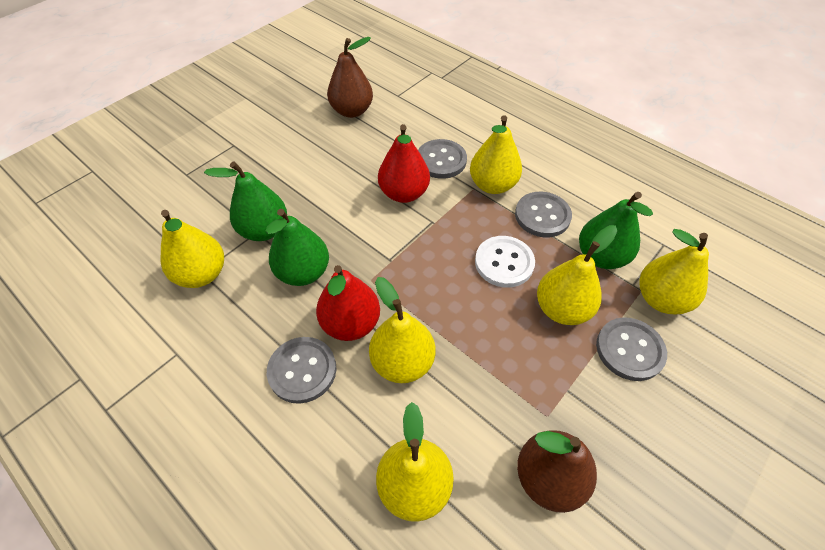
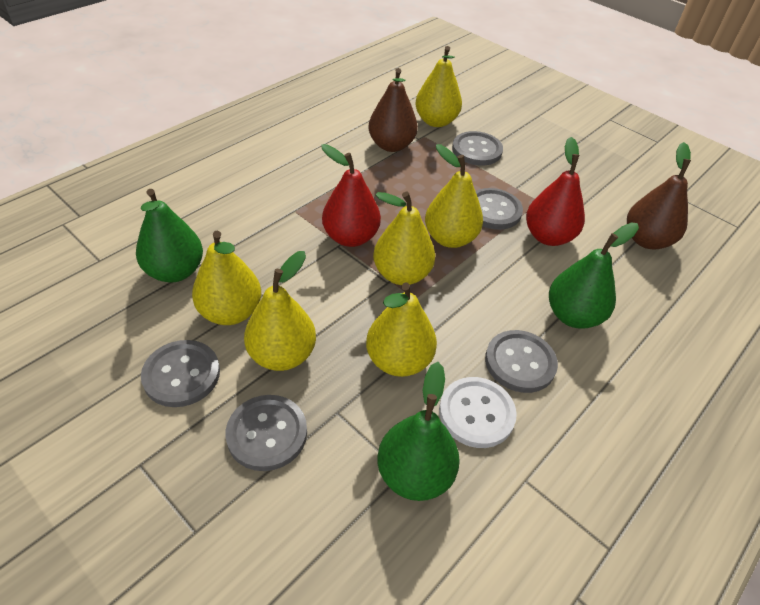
grey button: 4 -> 5

